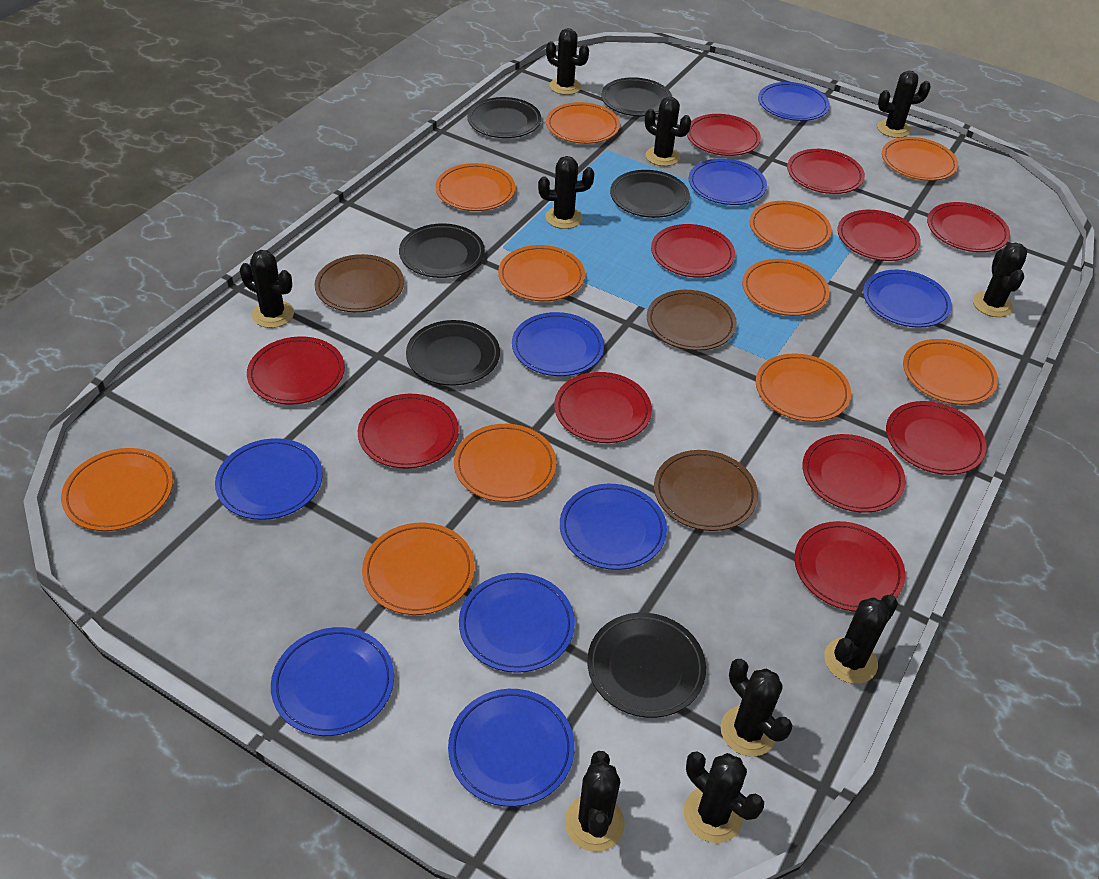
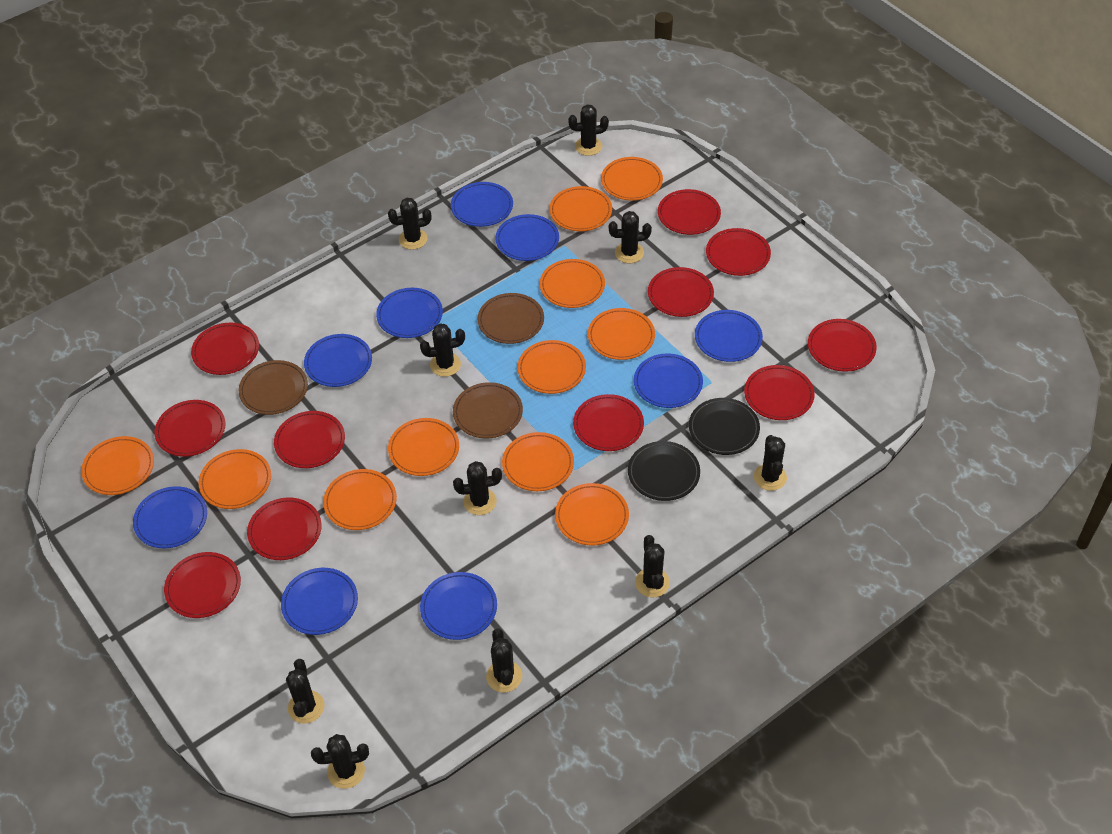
black plate: 6 -> 2

